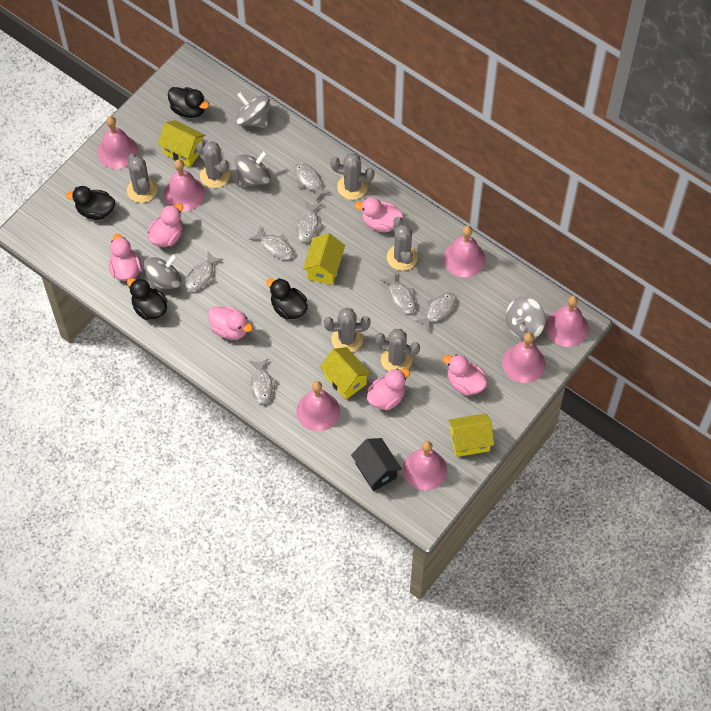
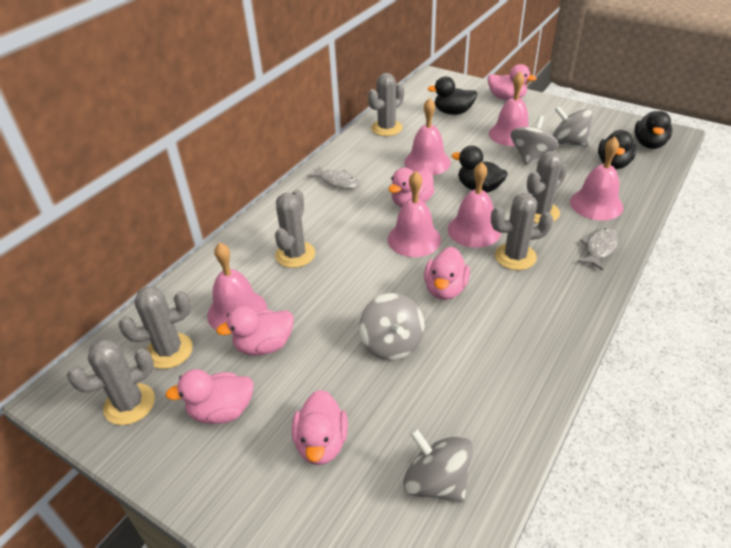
black house: 1 -> 0
grey fish: 7 -> 2
pink bell: 7 -> 6
yellow house: 4 -> 0

